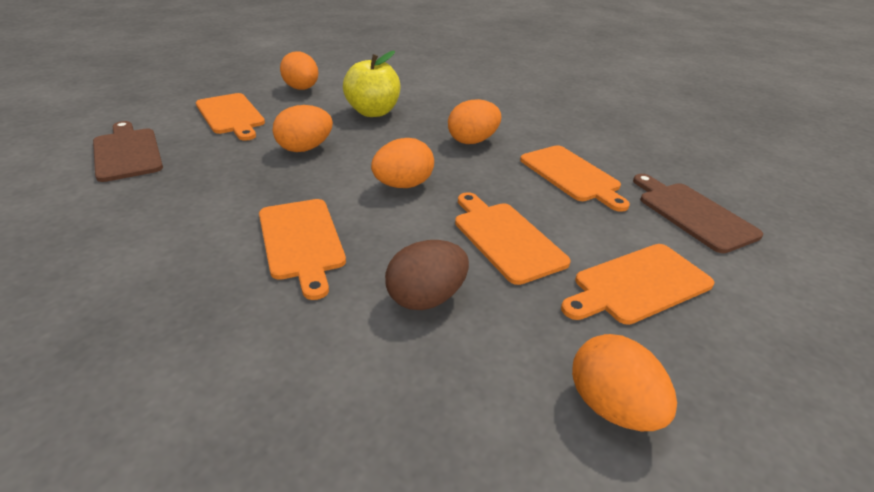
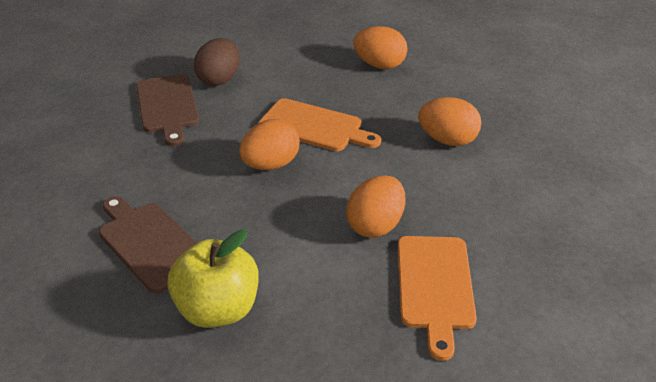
orange cutting board: 5 -> 2
orange egg: 5 -> 4

